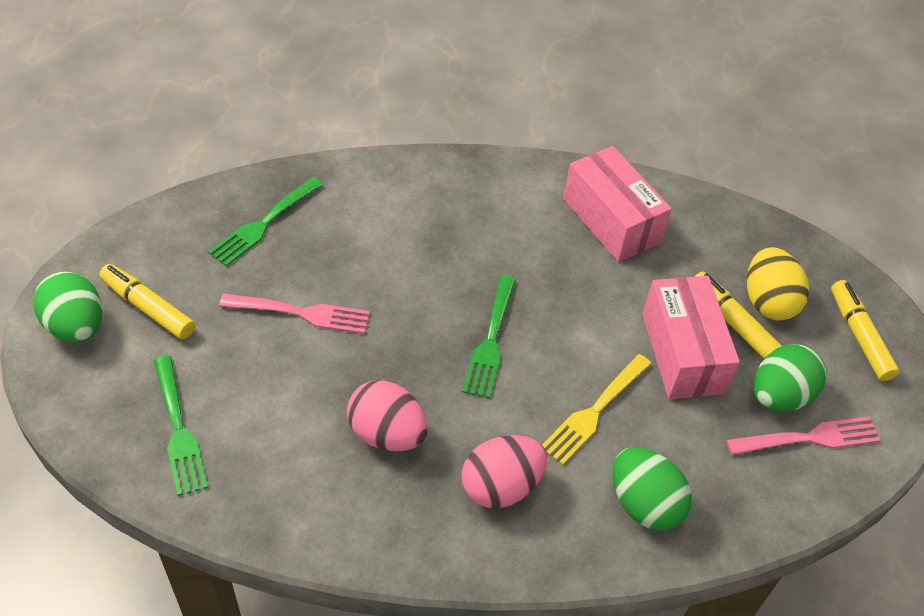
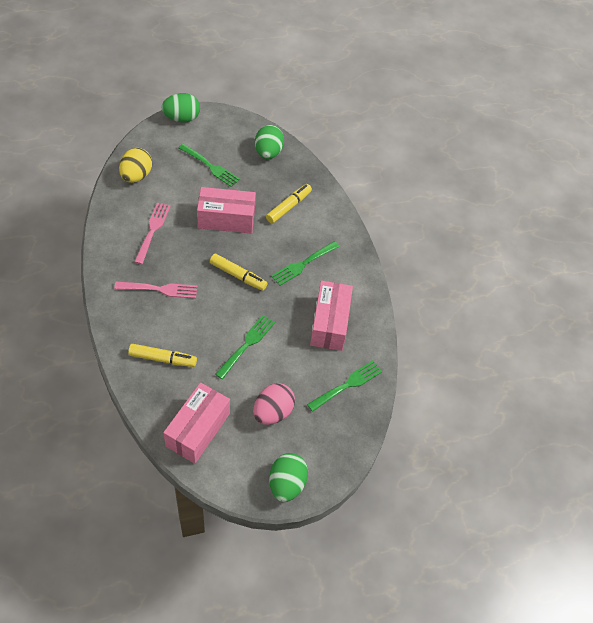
green fork: 3 -> 4
pink box: 2 -> 3
pink egg: 2 -> 1
yellow fork: 1 -> 0

